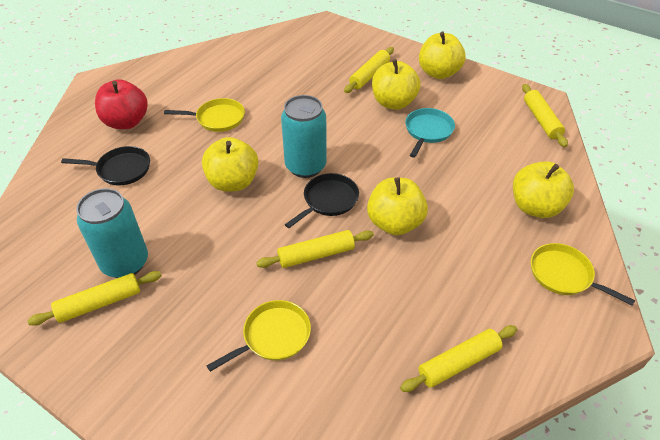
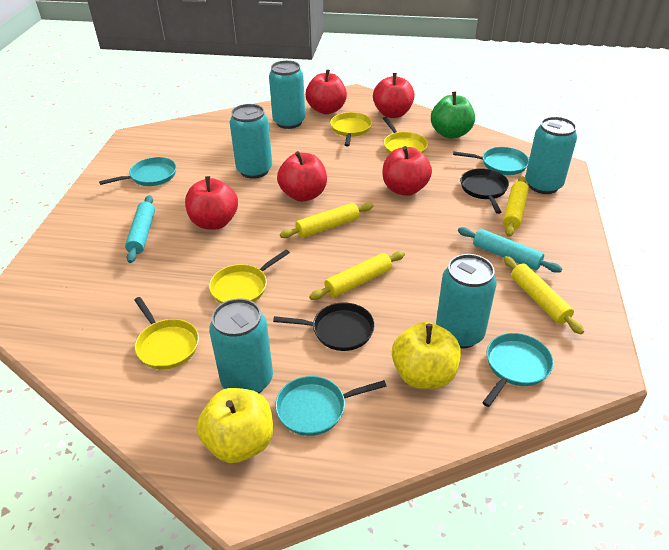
green apple: 0 -> 1
red apple: 1 -> 5
turquoise can: 2 -> 5
turquoise pan: 1 -> 4
turquoise rolling pin: 0 -> 2
yellow apple: 5 -> 2
yellow pan: 3 -> 4
yellow rolling pin: 5 -> 4

